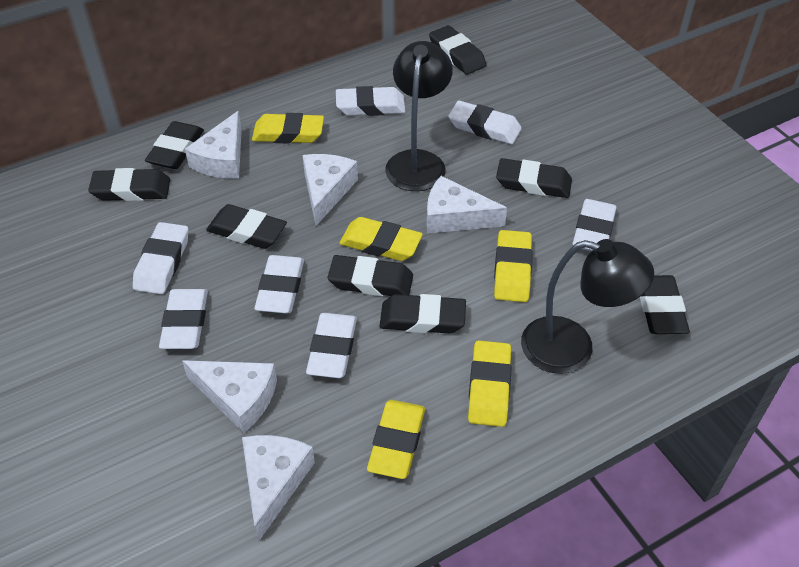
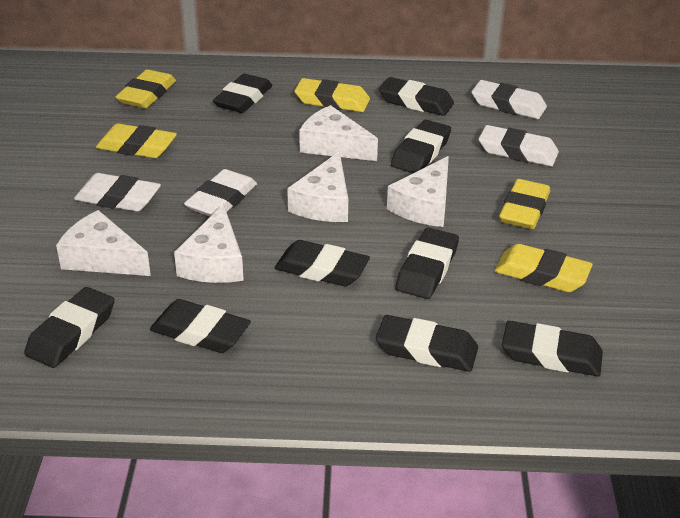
black eraser: 8 -> 9
black lamp: 2 -> 0
white eraser: 7 -> 4

